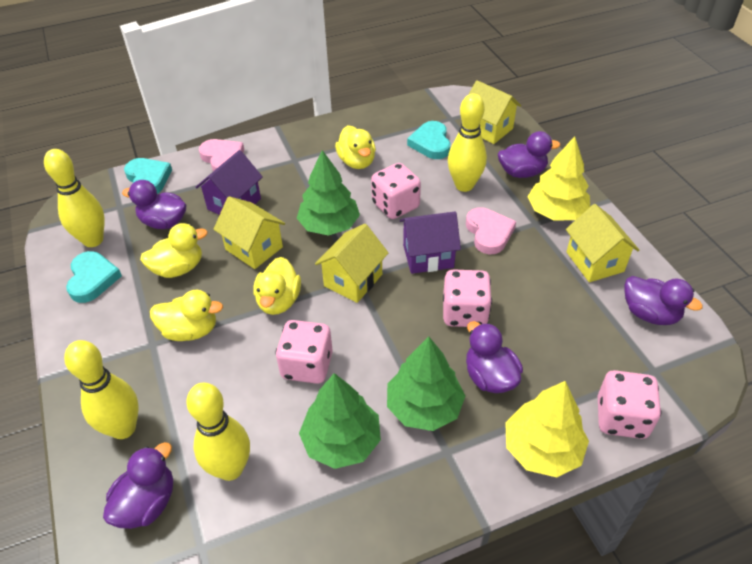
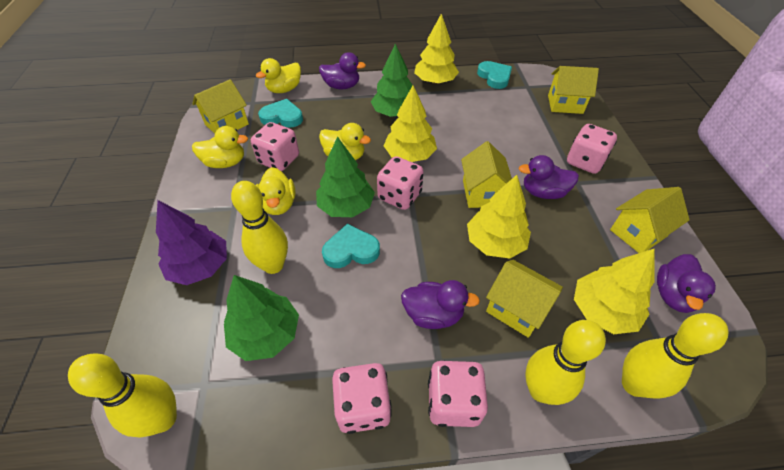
pink dice: 4 -> 5
pink heart: 2 -> 0
purple duck: 5 -> 4
purple house: 2 -> 0
purple tree: 0 -> 1
yellow house: 4 -> 5
yellow tree: 2 -> 4

